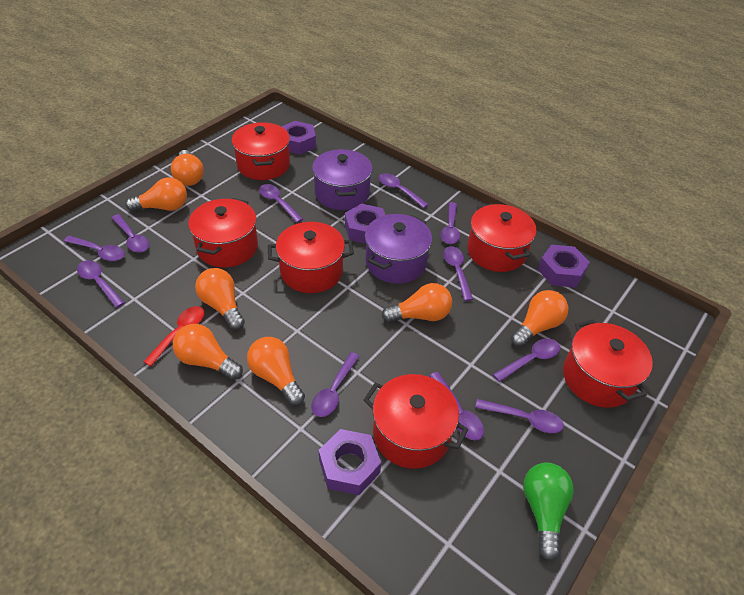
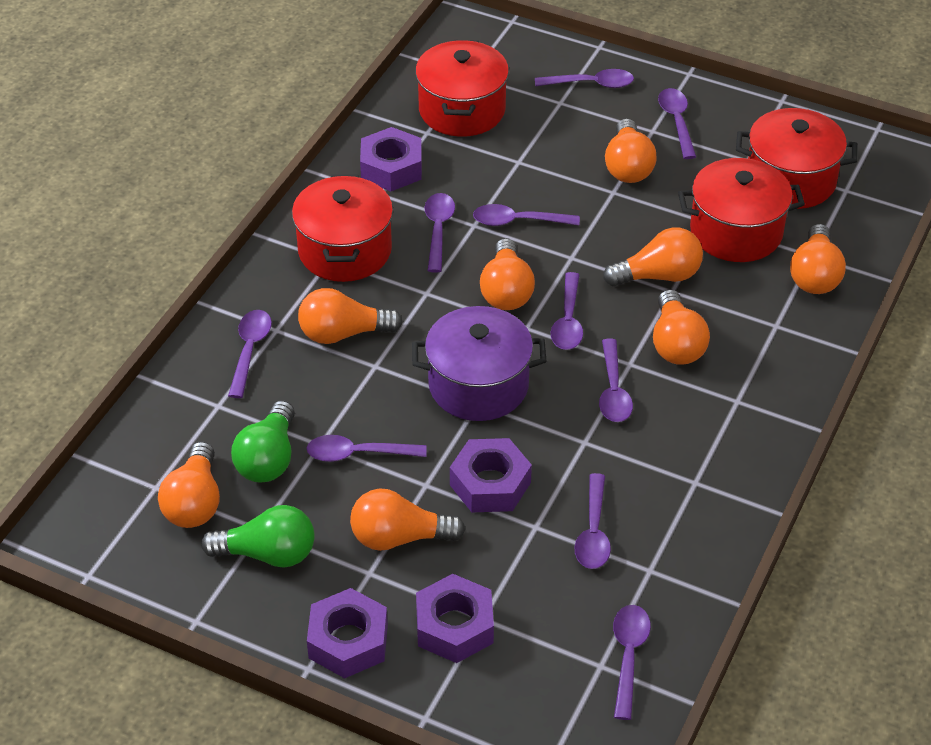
green light bulb: 1 -> 2
orange light bulb: 7 -> 8
purple pot: 2 -> 1
purple spoon: 11 -> 10
red pot: 6 -> 4
red spoon: 1 -> 0

